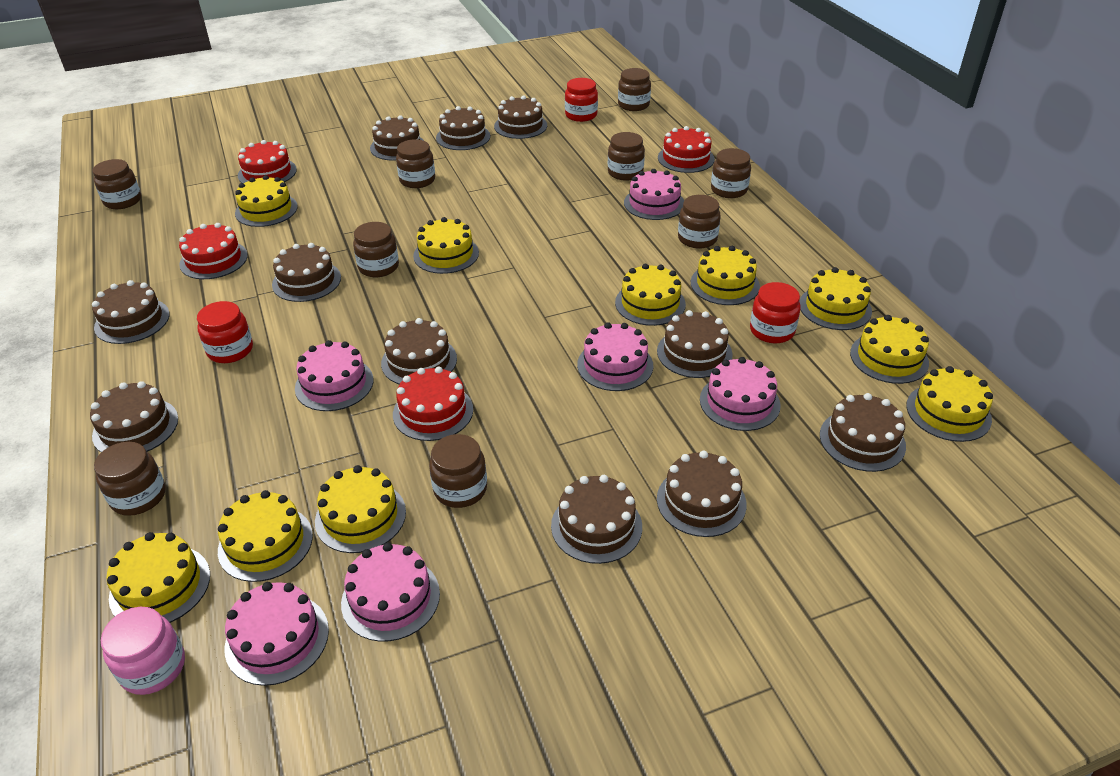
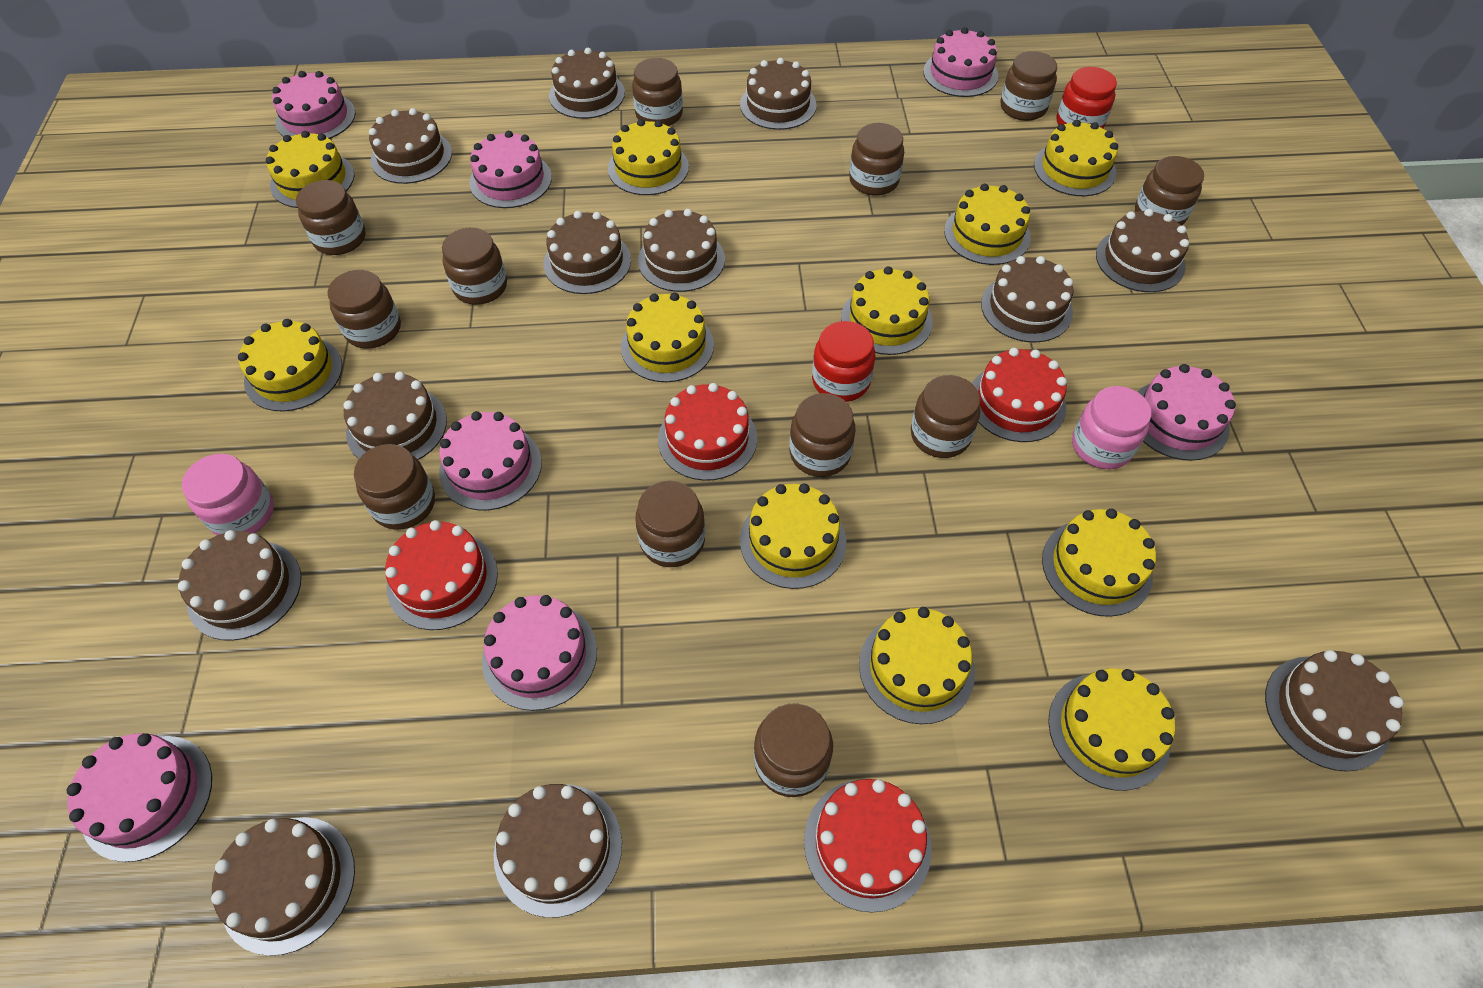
brown cake: 11 -> 12
brown jar: 9 -> 12
pink cake: 6 -> 7
pink jar: 1 -> 2
red jar: 3 -> 2
yellow cake: 10 -> 11

